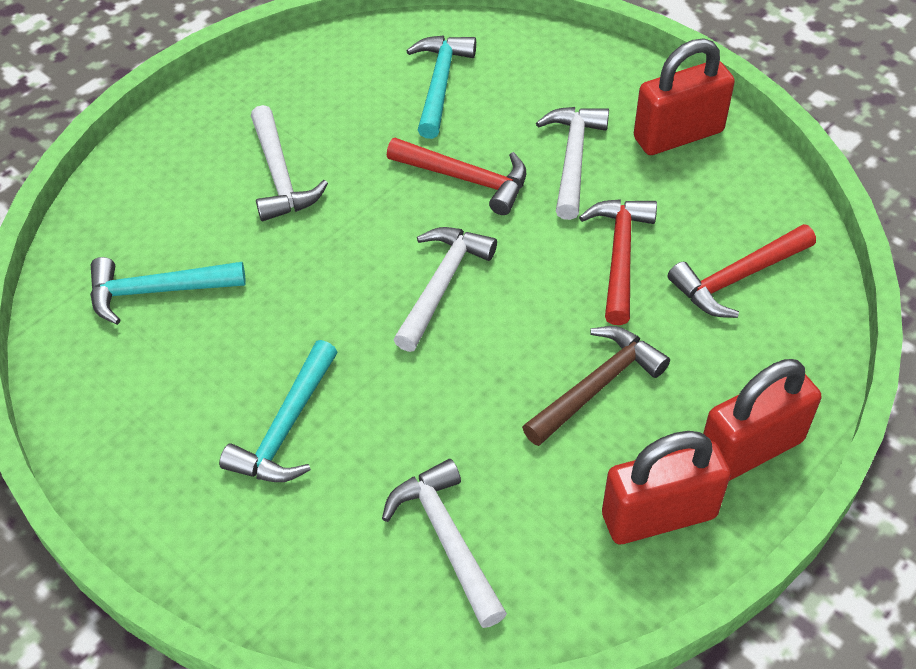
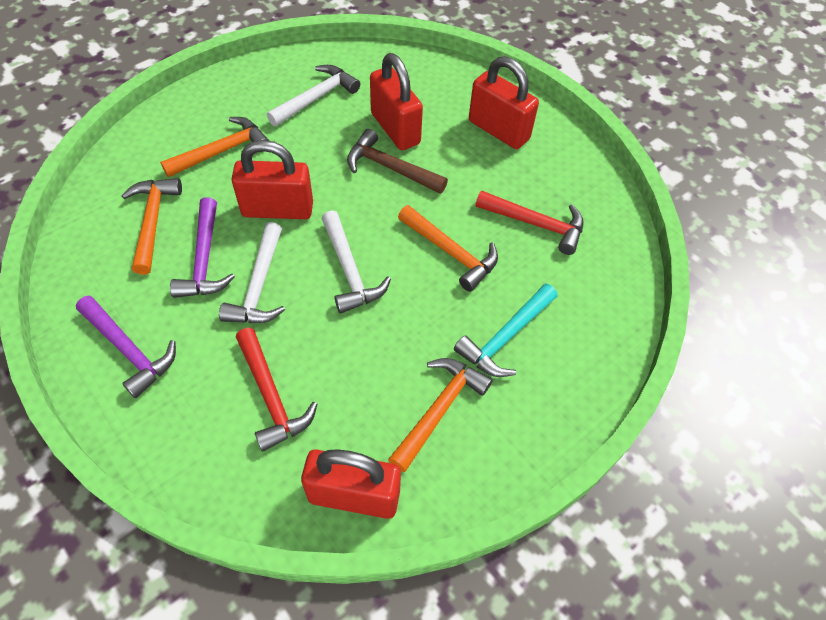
orange hammer: 0 -> 4
purple hammer: 0 -> 2
red hammer: 3 -> 2
red padlock: 3 -> 4
turquoise hammer: 3 -> 1
white hammer: 4 -> 3

